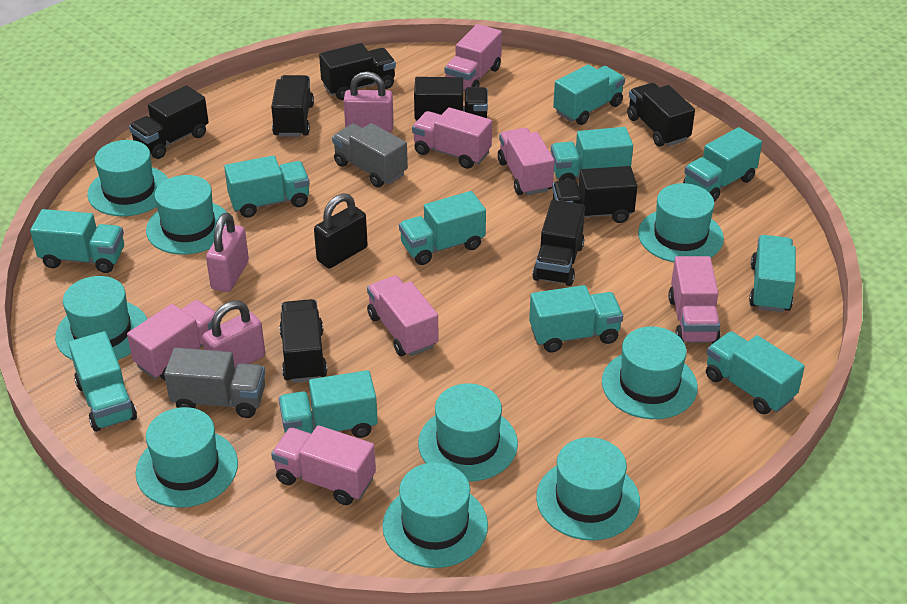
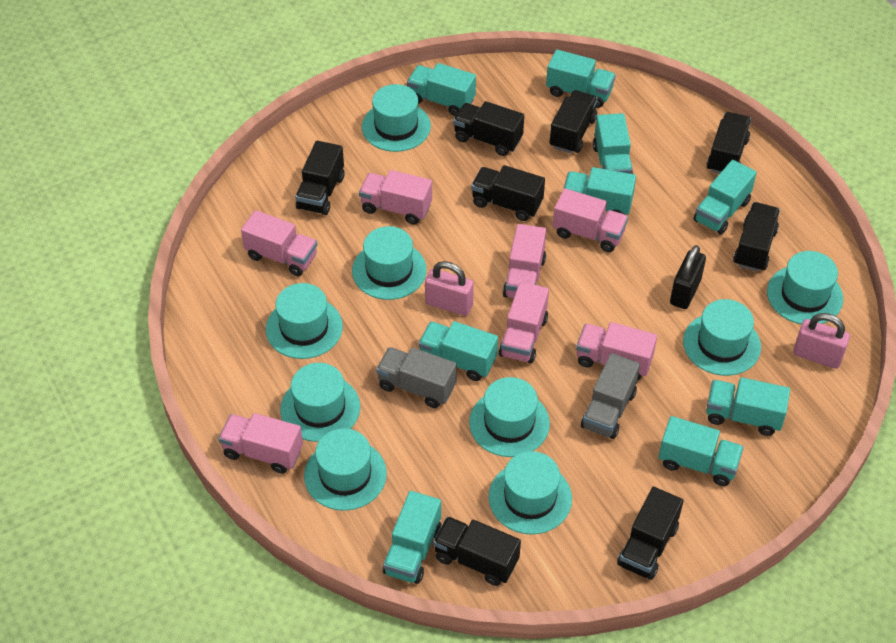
pink padlock: 3 -> 2
turquoise truck: 11 -> 9

